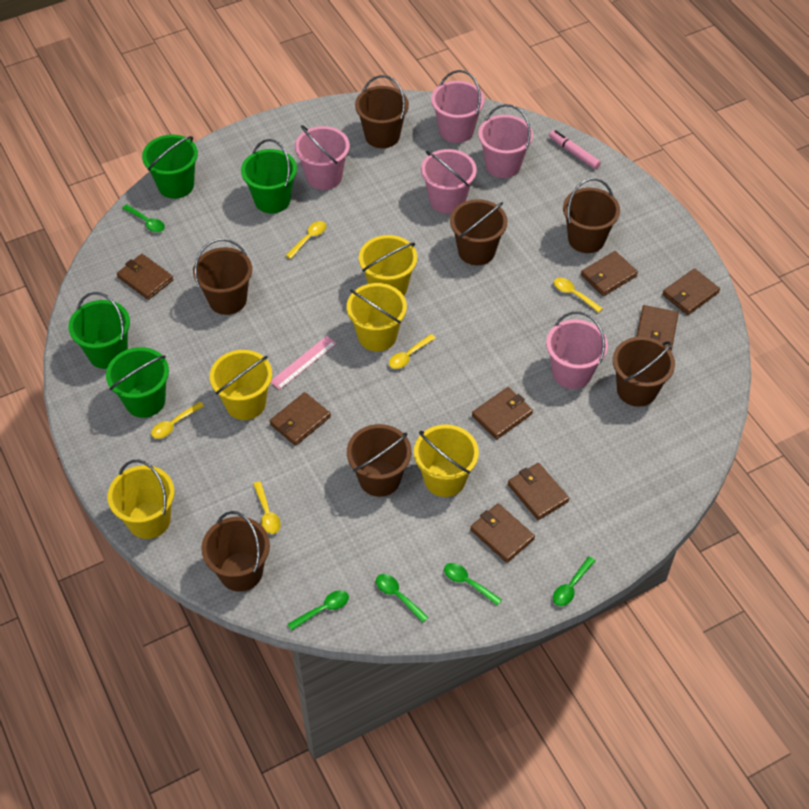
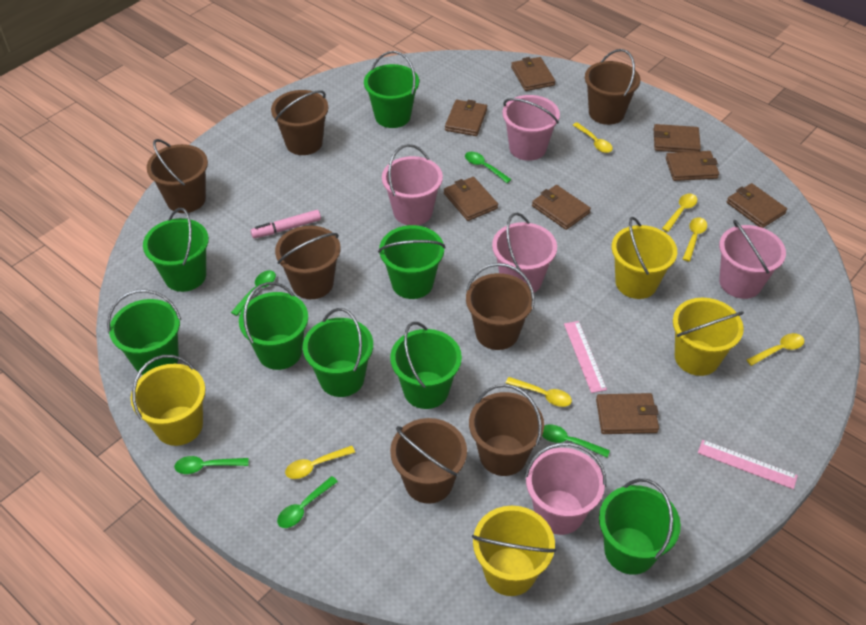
green bucket: 4 -> 8
pink ruler: 1 -> 2
yellow bucket: 5 -> 4
yellow spoon: 5 -> 6

